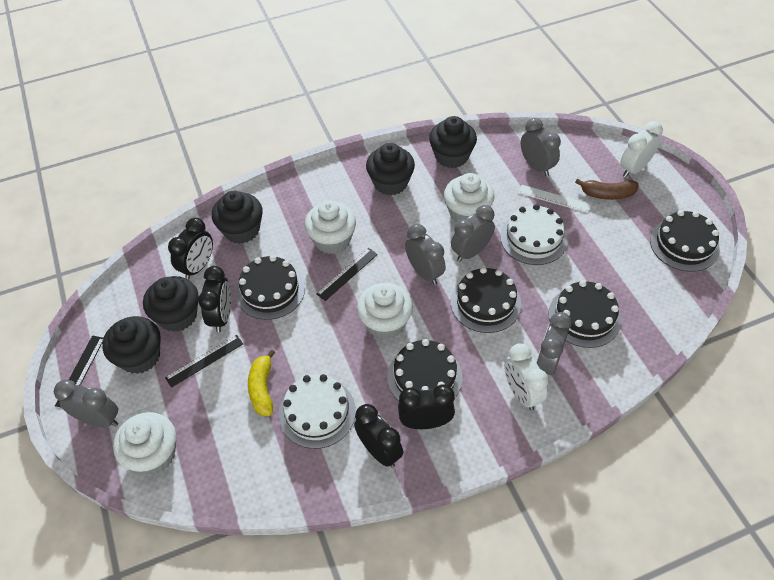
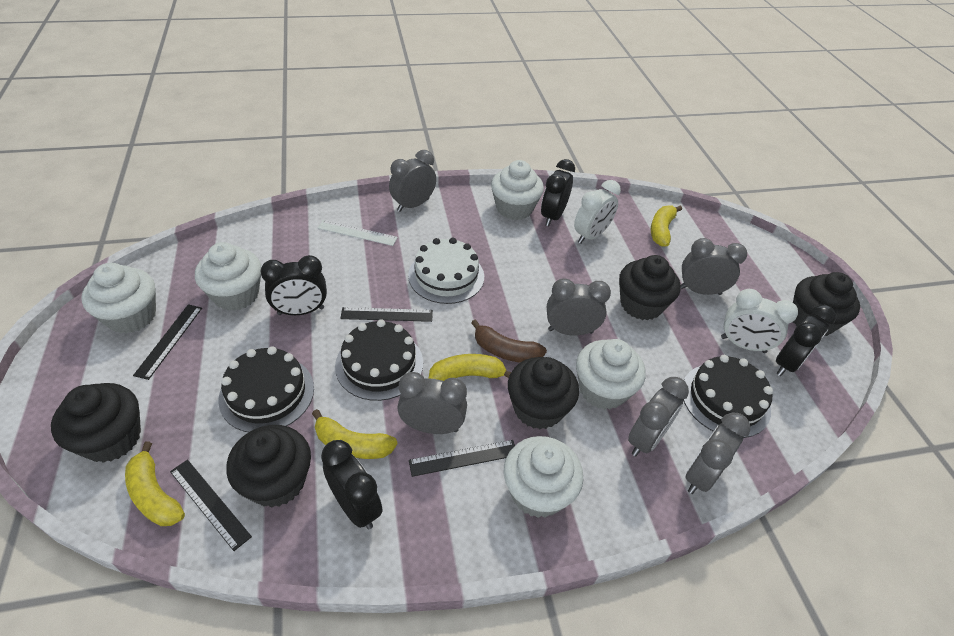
black cake: 5 -> 3
black ruler: 3 -> 4
grey clock: 5 -> 6
white cake: 2 -> 1
white cupcake: 4 -> 5
yellow banana: 1 -> 4

